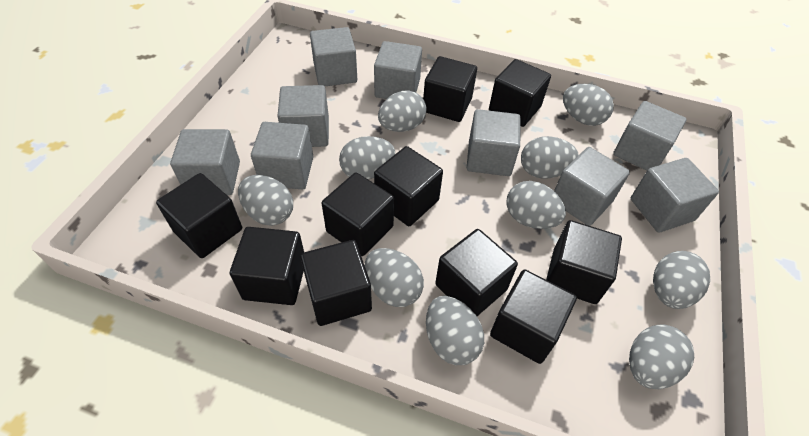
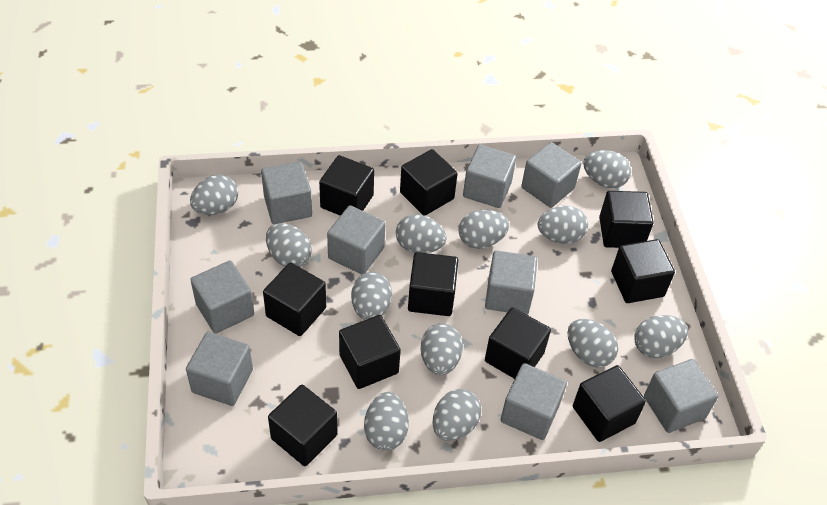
grey egg: 10 -> 12

